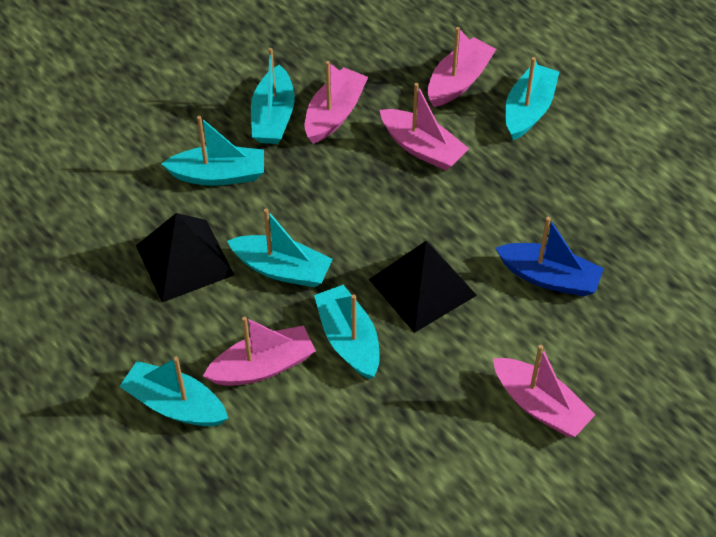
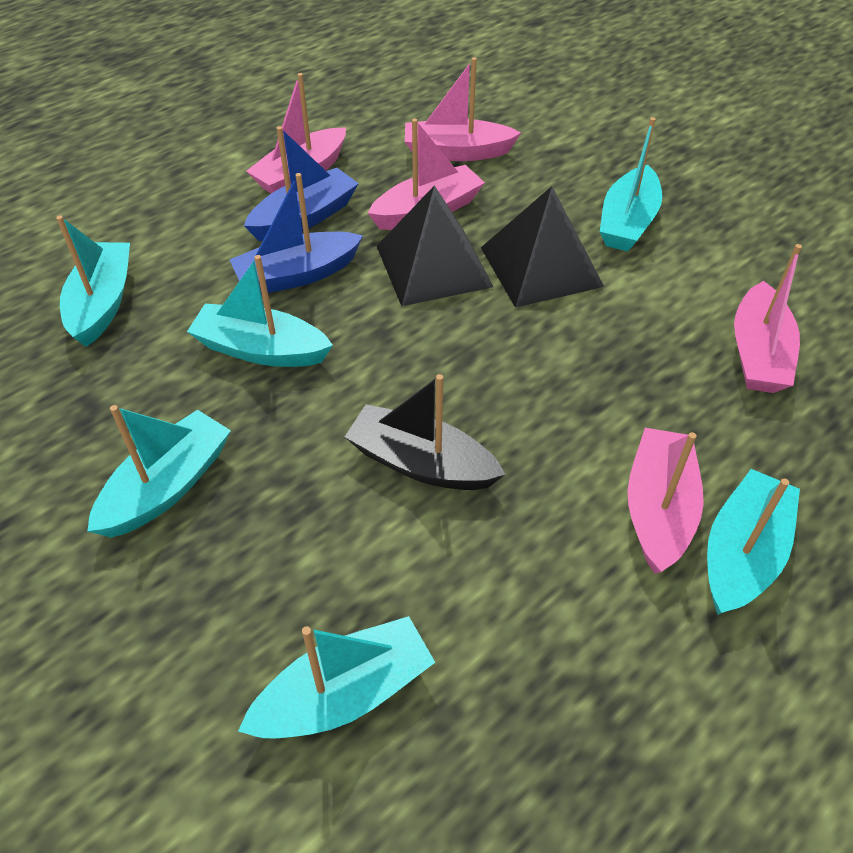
black boat: 0 -> 1
blue boat: 1 -> 2

